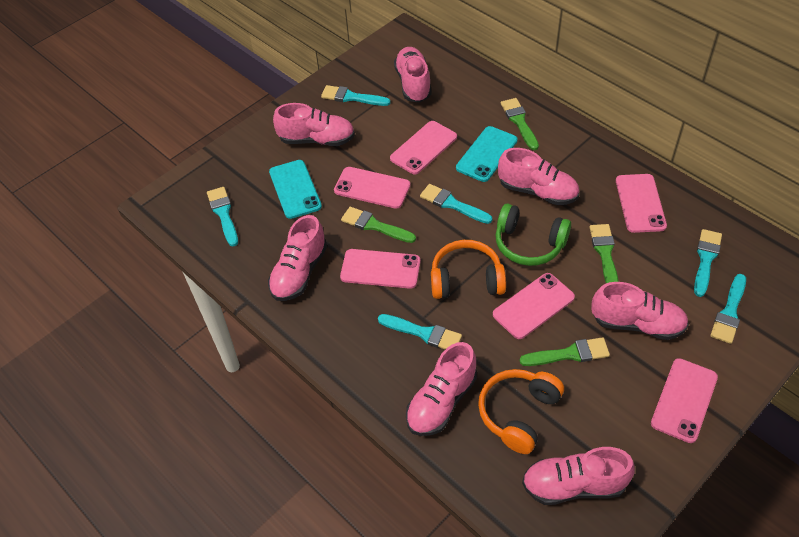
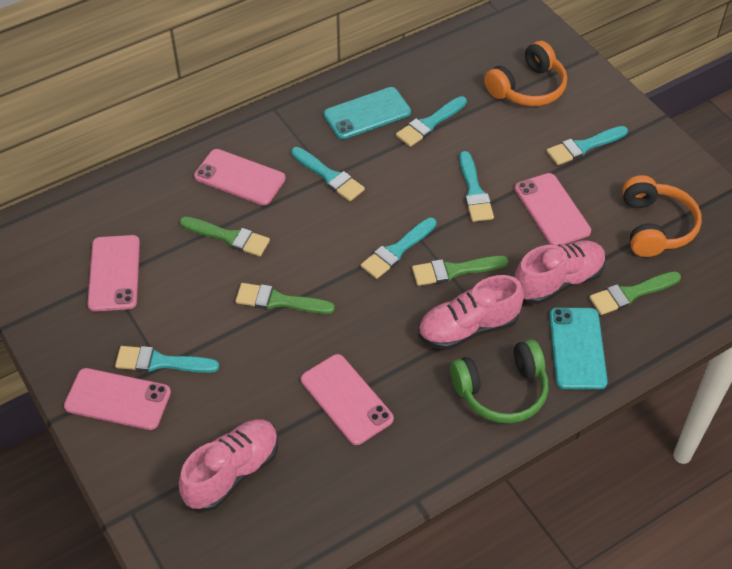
pink phone: 6 -> 5
pink shoe: 7 -> 3

